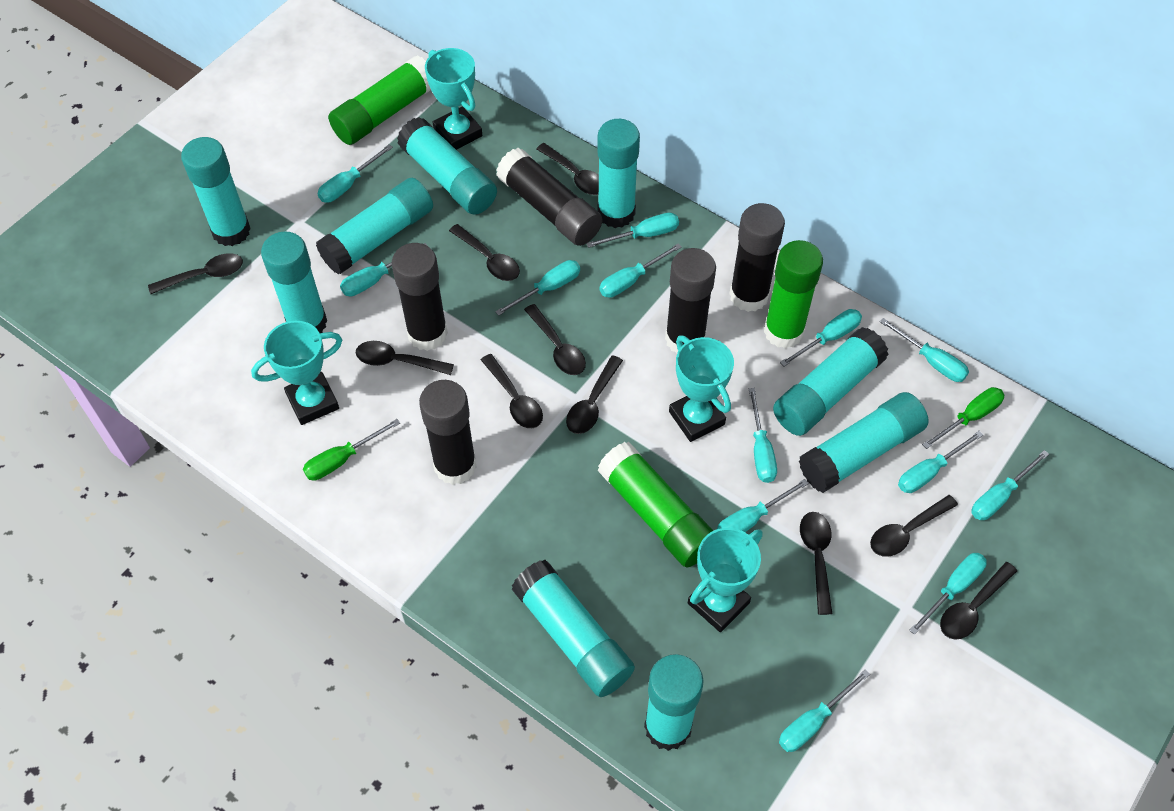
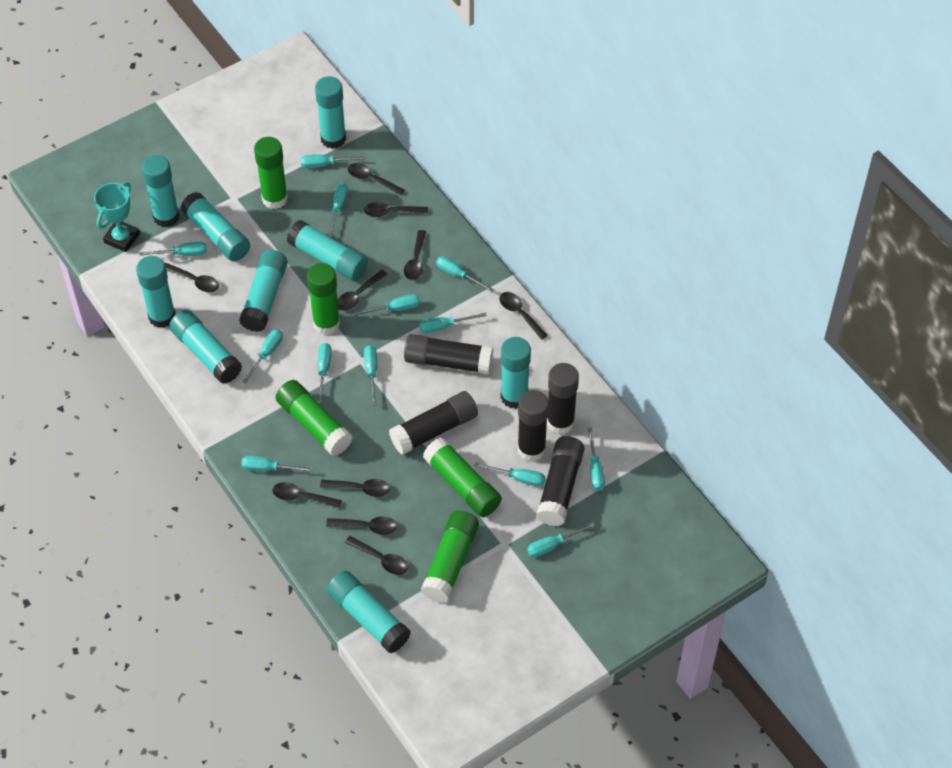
green glue stick: 3 -> 5
green screwdriver: 2 -> 0
turquoise trophy: 4 -> 1

